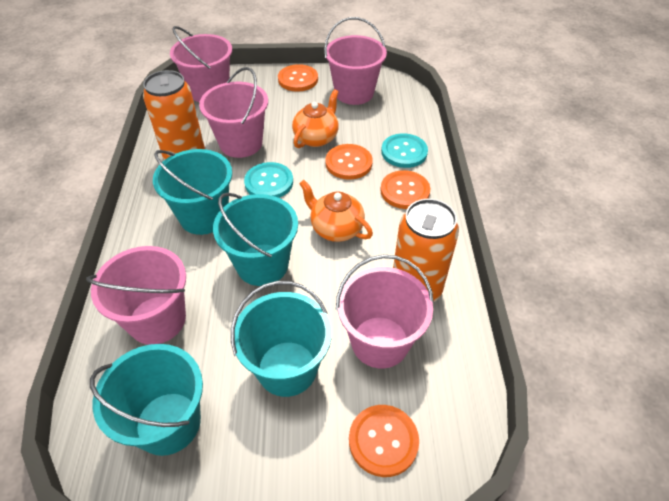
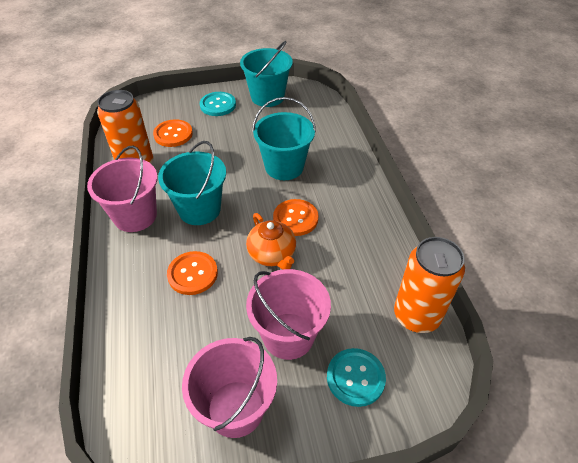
orange button: 4 -> 3
orange teapot: 2 -> 1
pink bucket: 5 -> 3
turquoise bucket: 4 -> 3

